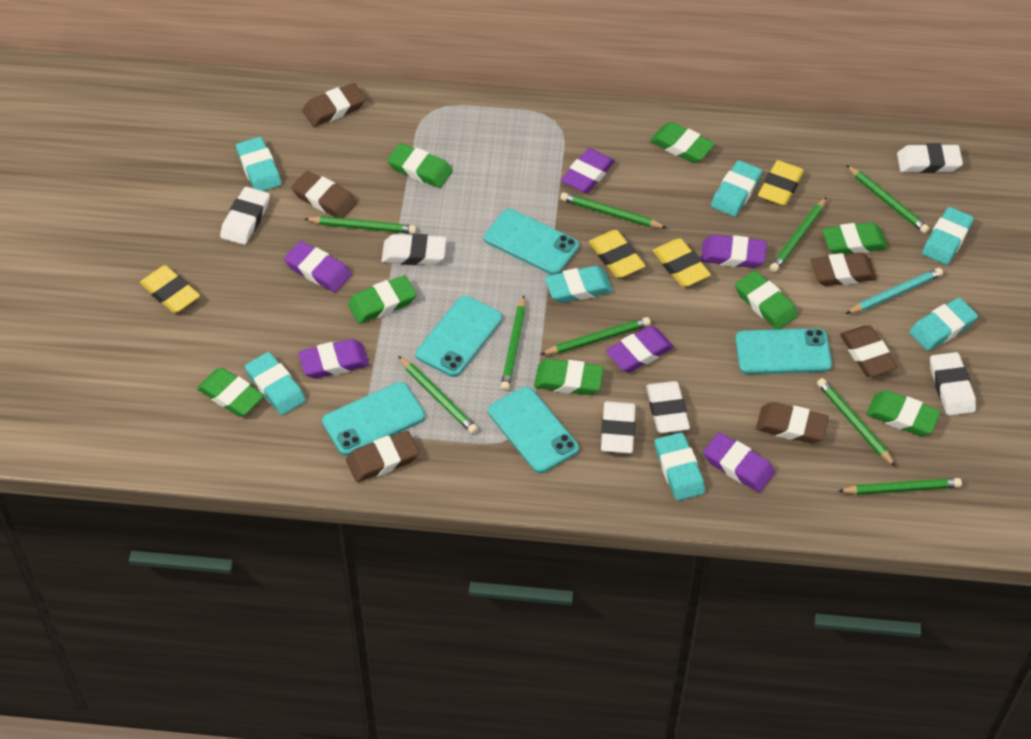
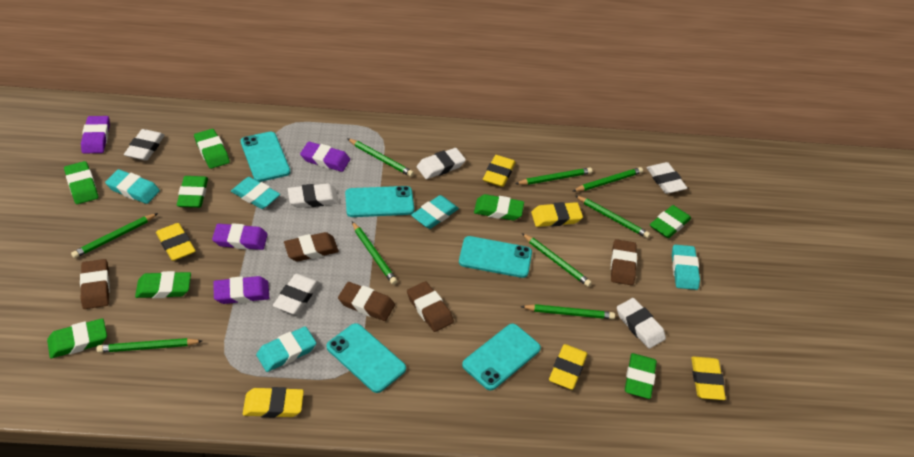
brown eraser: 6 -> 5
purple eraser: 6 -> 4
turquoise eraser: 7 -> 5
turquoise pencil: 1 -> 0
yellow eraser: 4 -> 6

